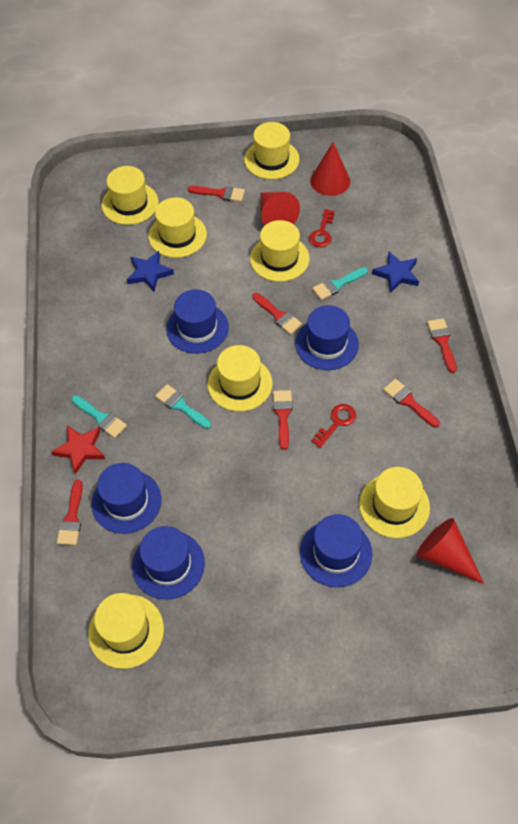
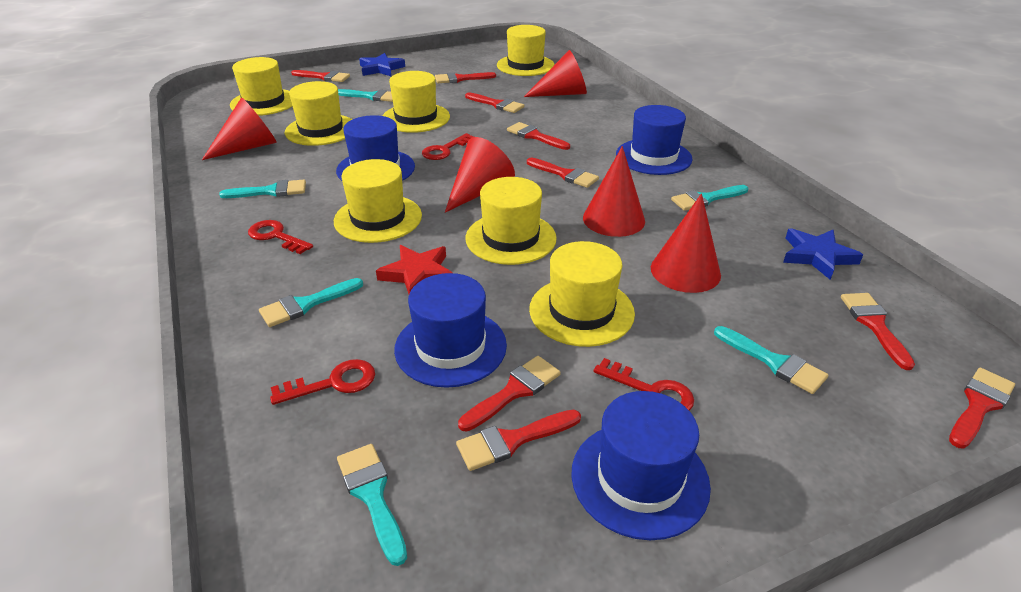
blue hat: 5 -> 4
red brush: 6 -> 9
red cone: 3 -> 5
red key: 2 -> 4
turquoise brush: 3 -> 6

